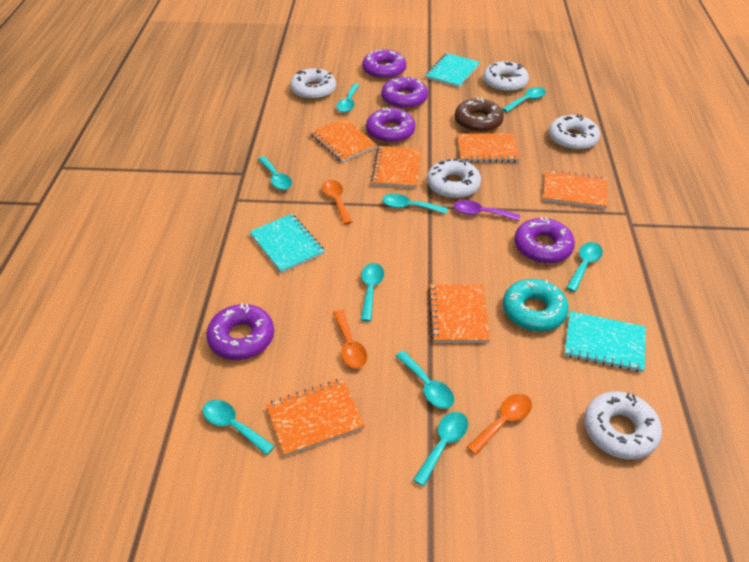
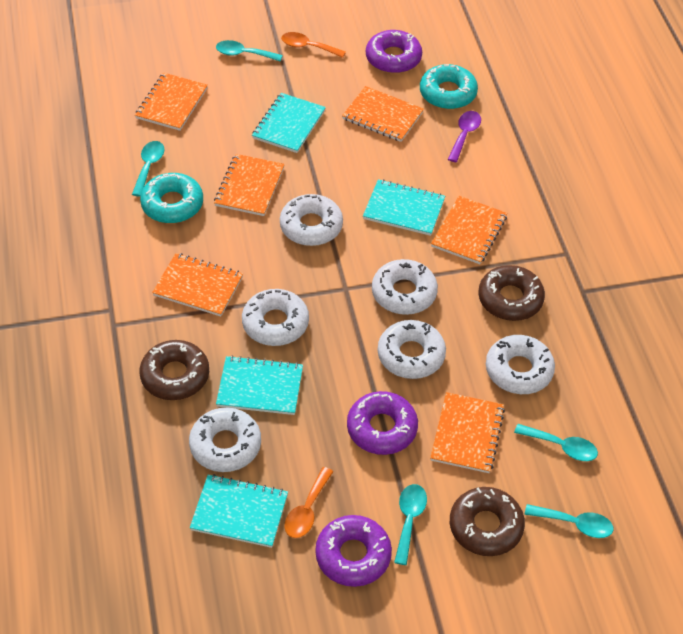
brown donut: 1 -> 3
orange spoon: 3 -> 2
purple donut: 5 -> 3
turquoise donut: 1 -> 2
turquoise notebook: 3 -> 4
turquoise spoon: 9 -> 5
white donut: 5 -> 6

